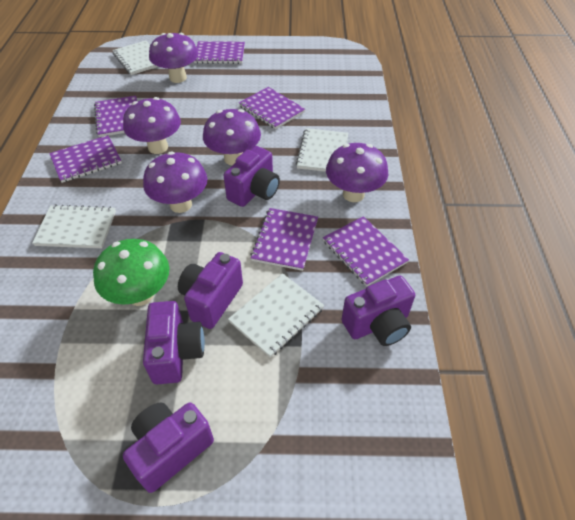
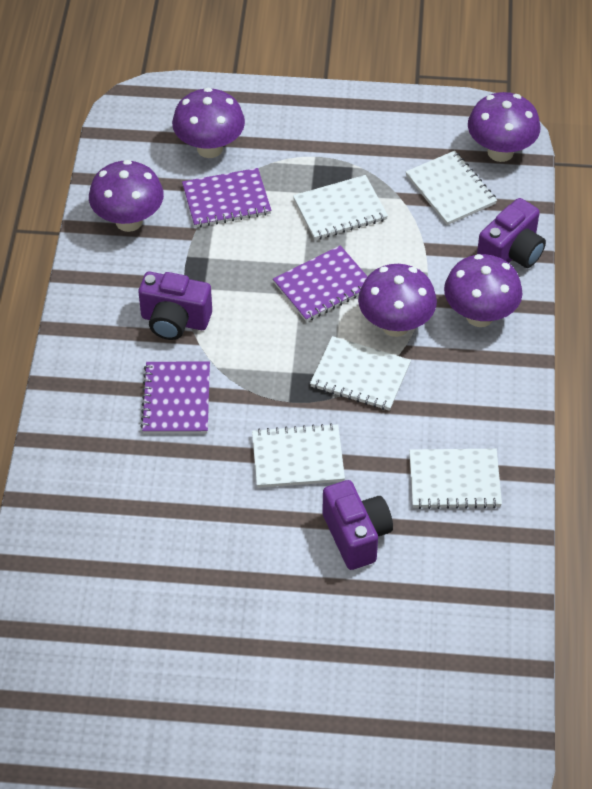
green mushroom: 1 -> 0
purple camera: 5 -> 3
purple notebook: 6 -> 3
white notebook: 4 -> 5

